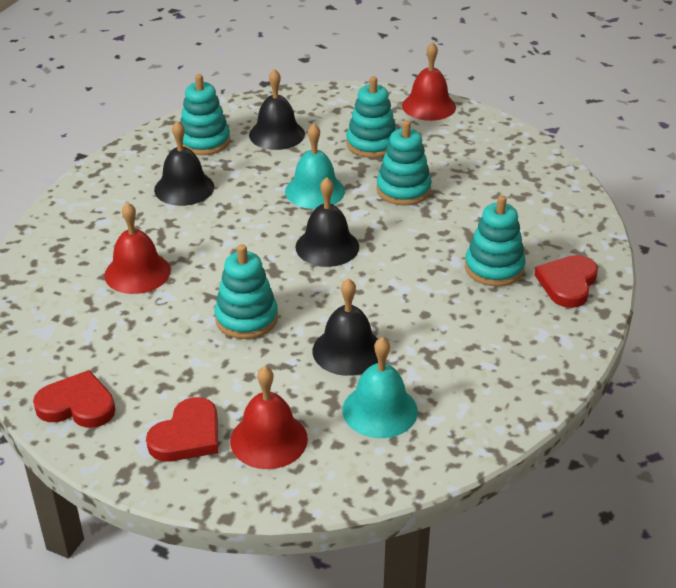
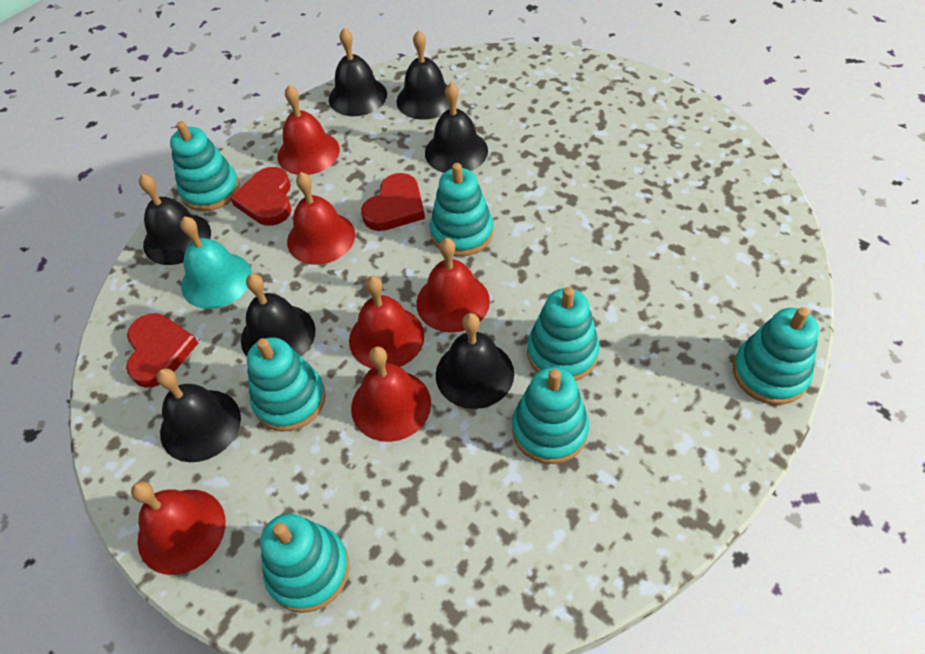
black bell: 4 -> 7
red bell: 3 -> 6
turquoise bell: 2 -> 1
turquoise stacking toy: 5 -> 7

